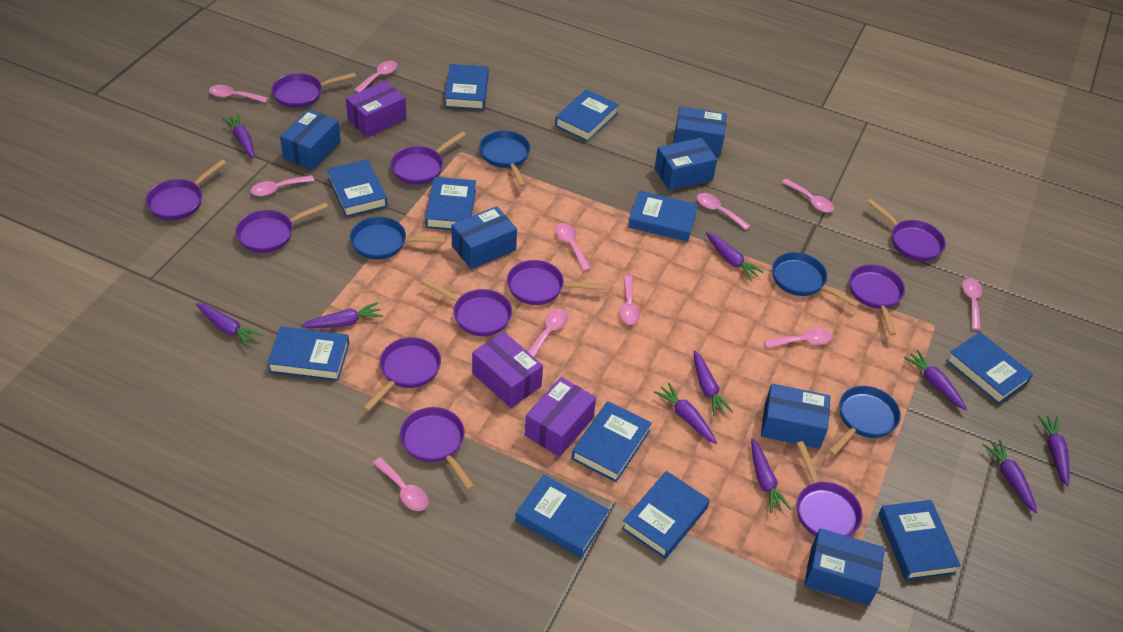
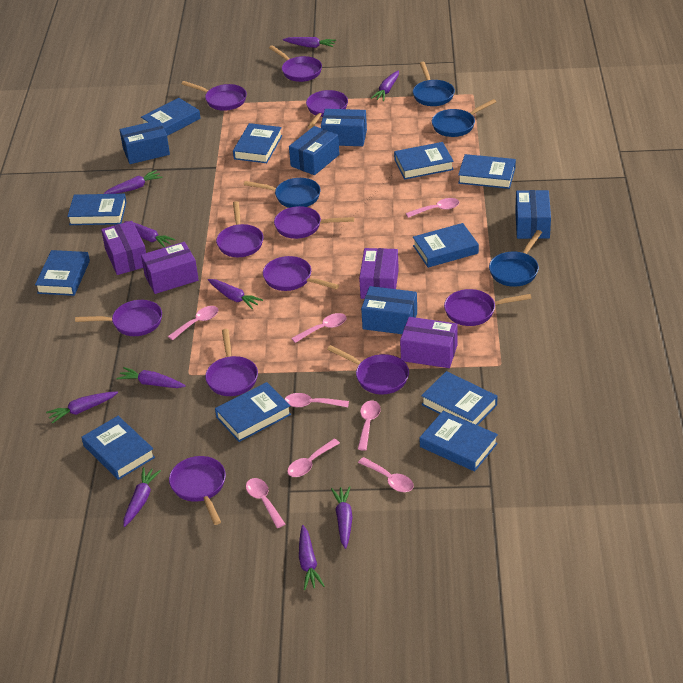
blue box: 6 -> 5
pink spoon: 11 -> 8
purple box: 3 -> 4

